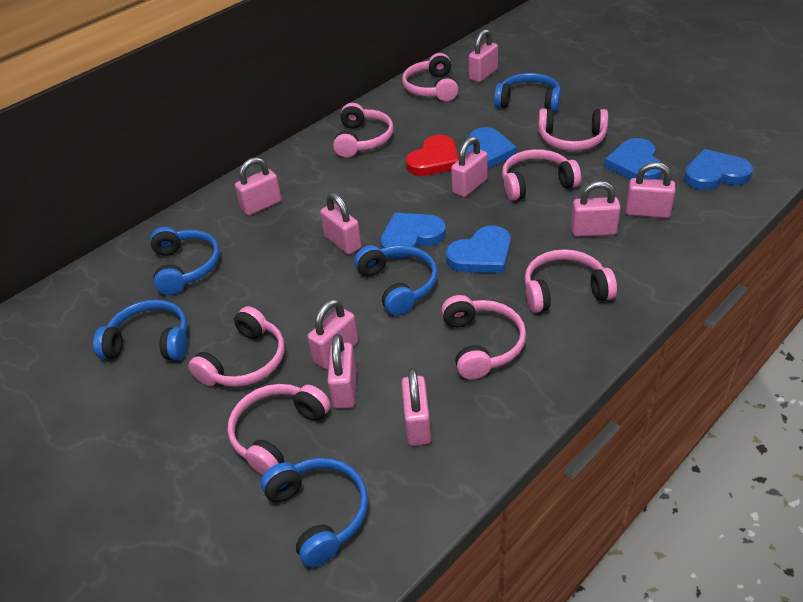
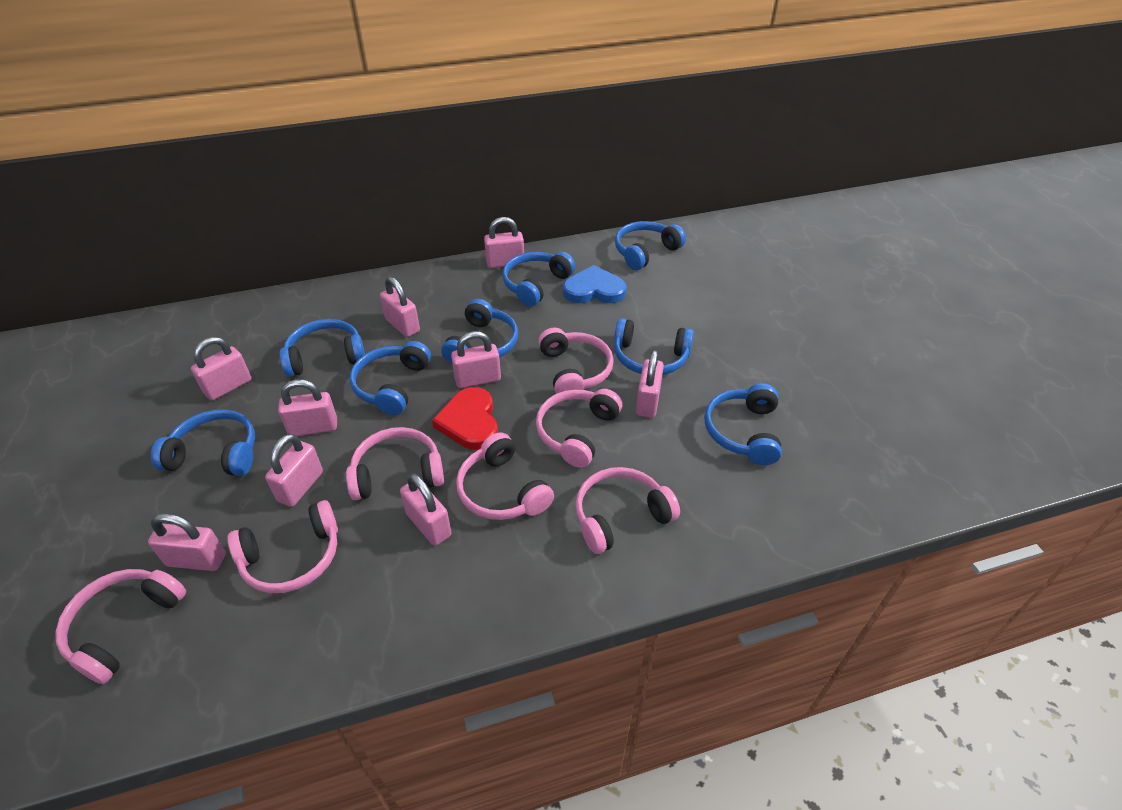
blue headphones: 5 -> 8
blue heart: 5 -> 1
pink headphones: 8 -> 7

